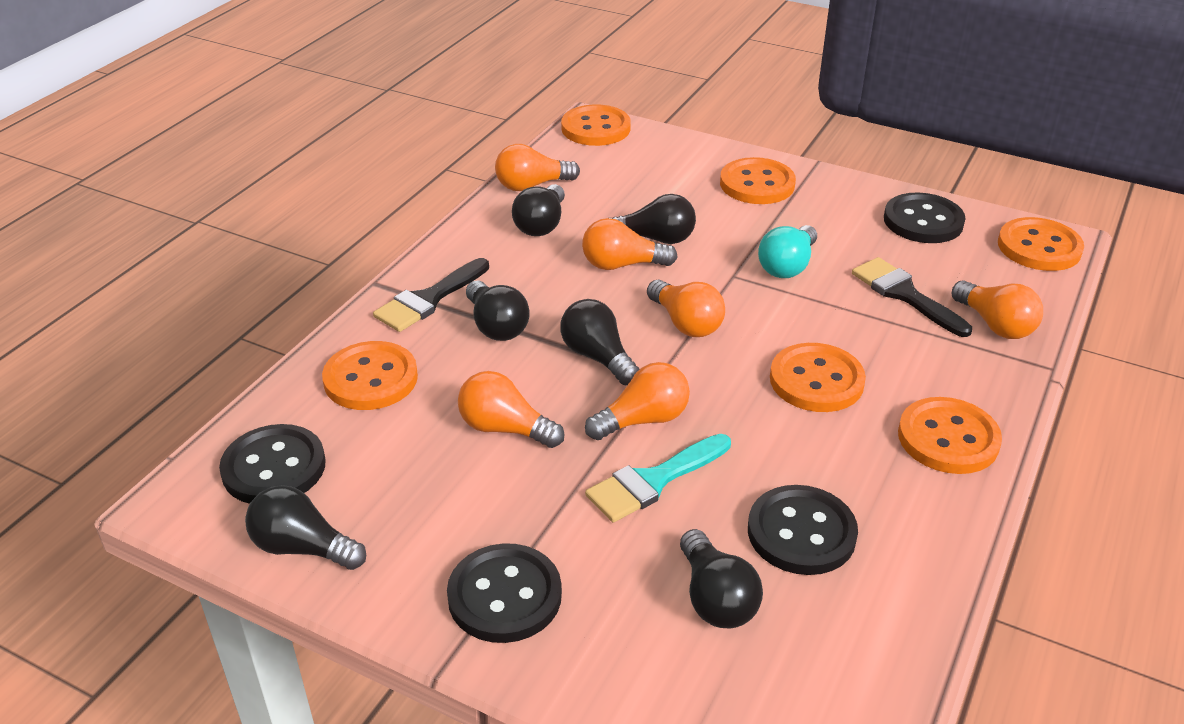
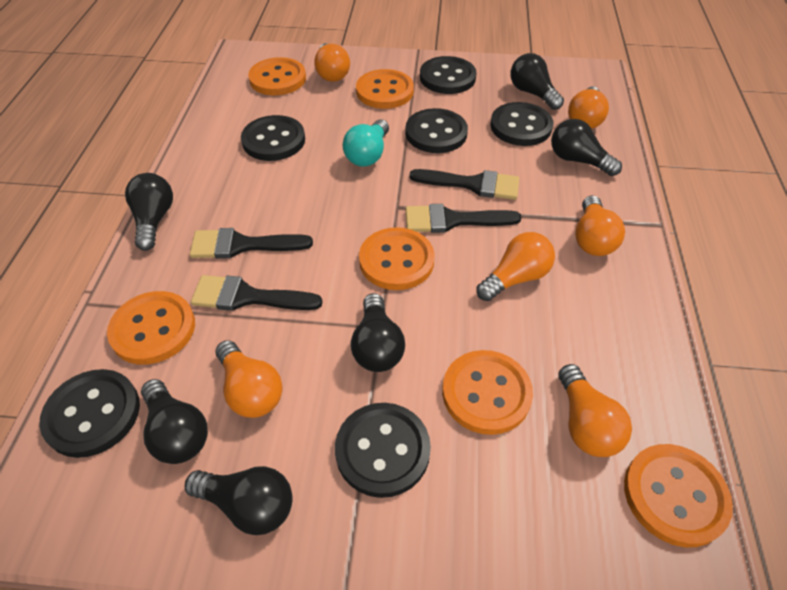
black brush: 2 -> 4
black button: 4 -> 6
turquoise brush: 1 -> 0

